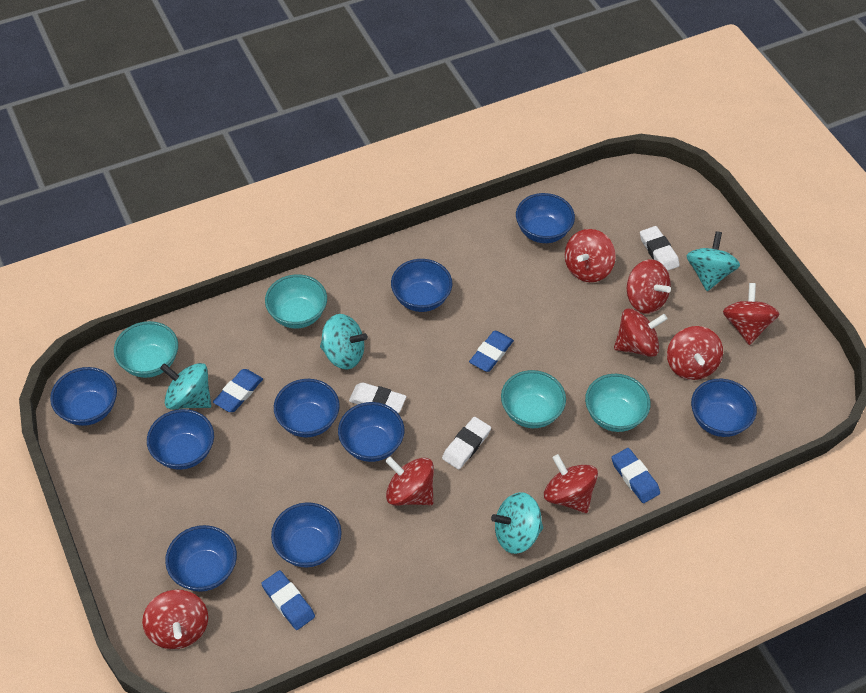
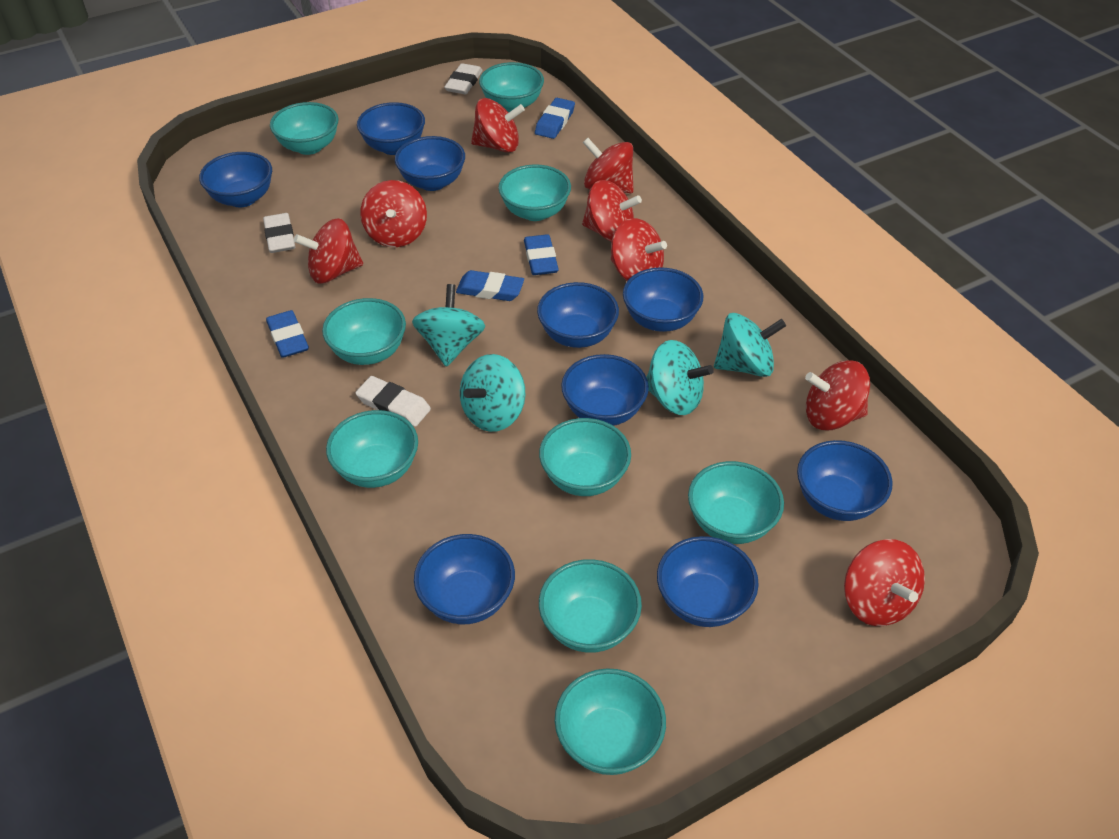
turquoise bowl: 4 -> 9

